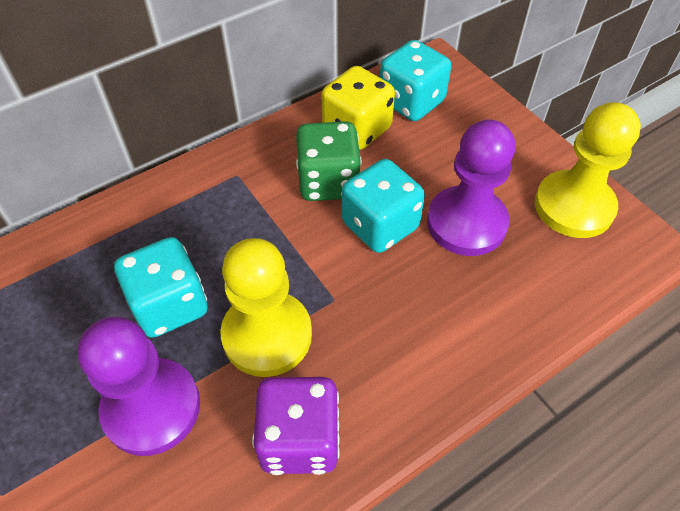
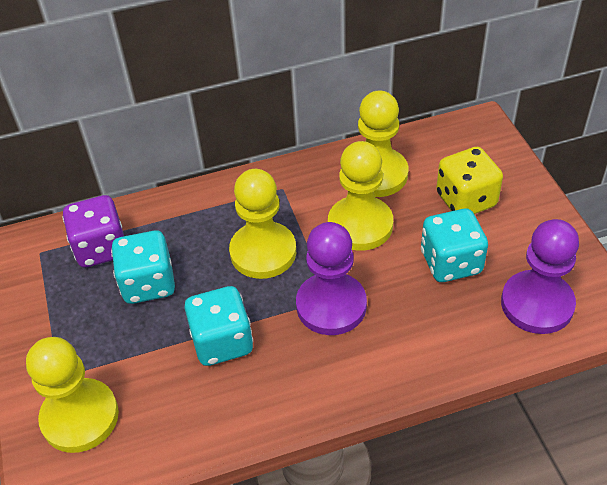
green dice: 1 -> 0
yellow pawn: 2 -> 4

